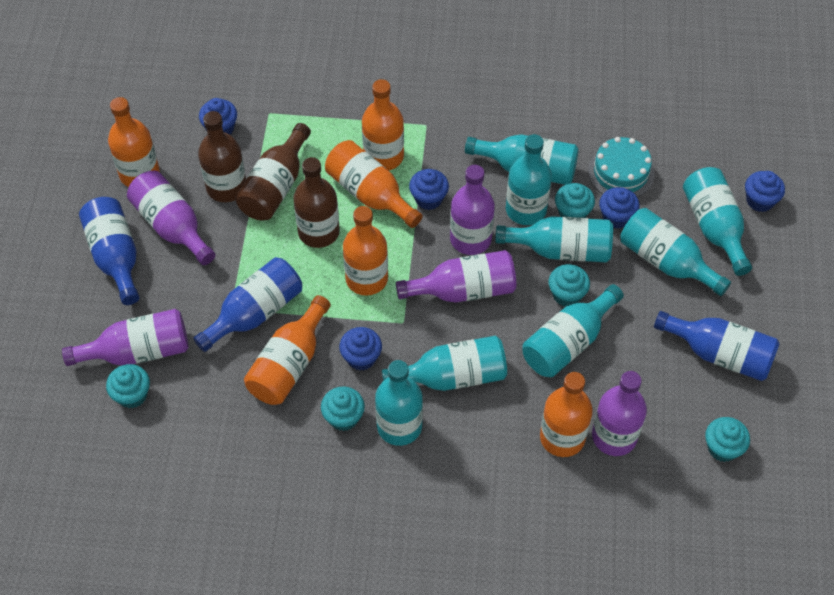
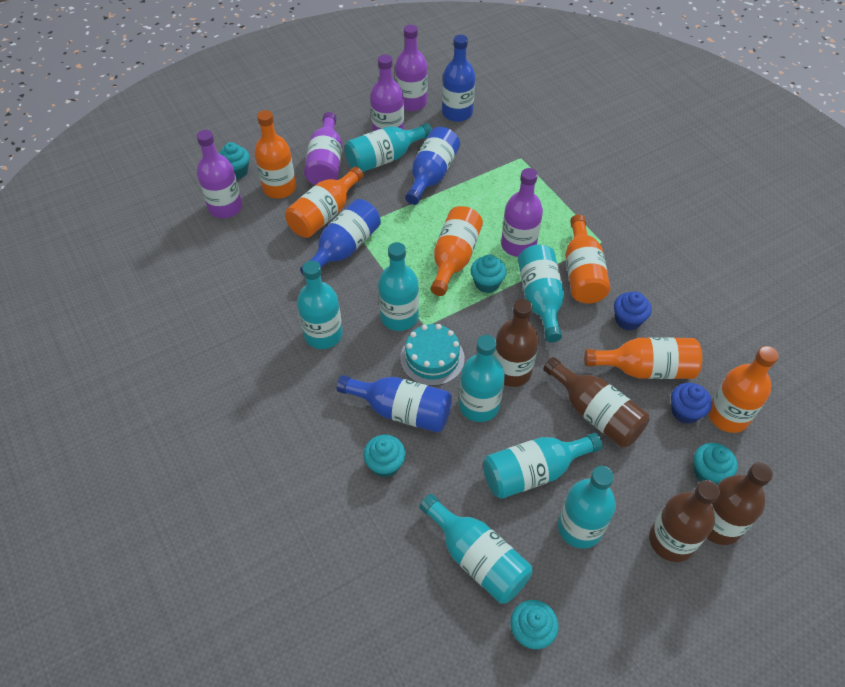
blue bottle: 3 -> 4
blue cupcake: 5 -> 2
brown bottle: 3 -> 4

